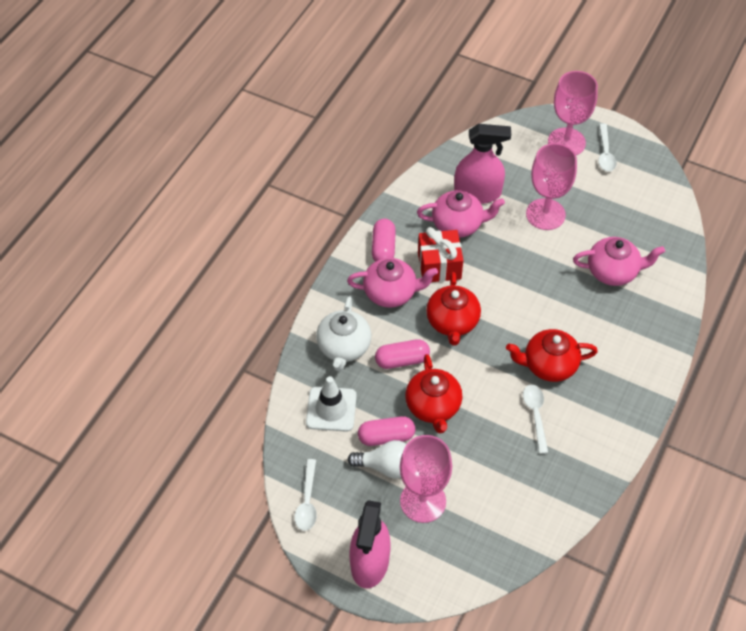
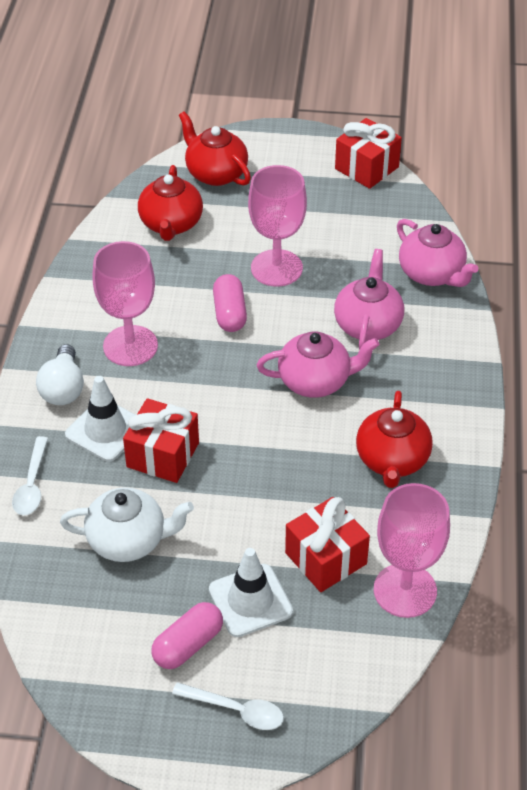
pink capsule: 3 -> 2
pink spray bottle: 2 -> 0
red gift: 1 -> 3
white spoon: 3 -> 2
white traffic cone: 1 -> 2

